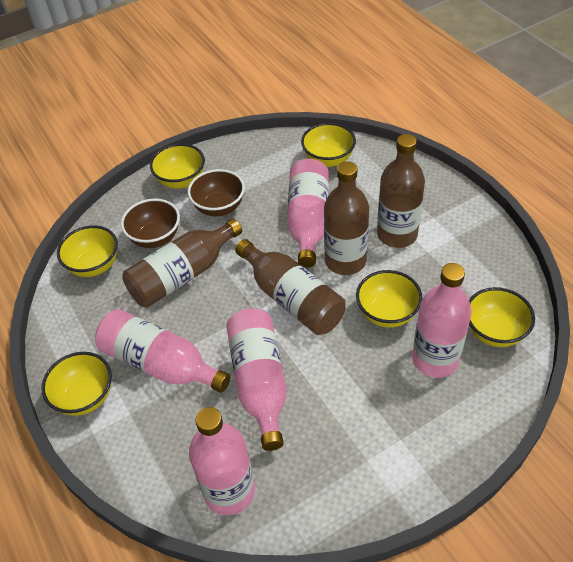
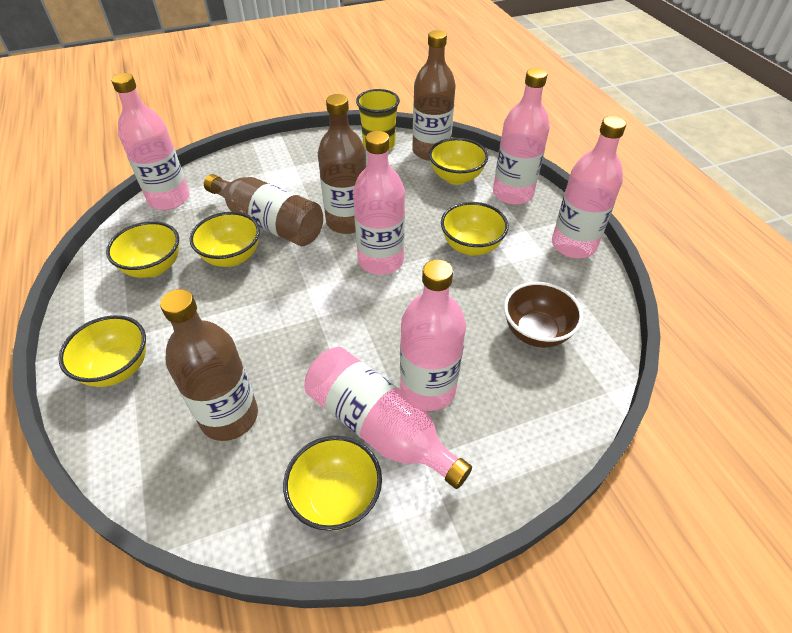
brown bowl: 2 -> 1
pink bottle: 5 -> 6
yellow cup: 0 -> 1

